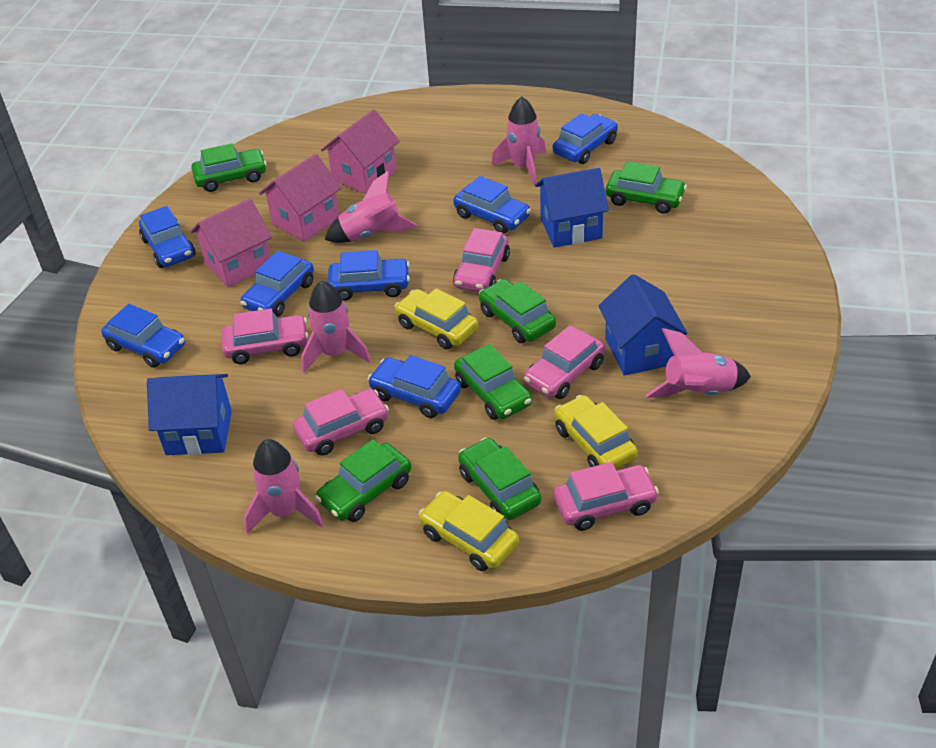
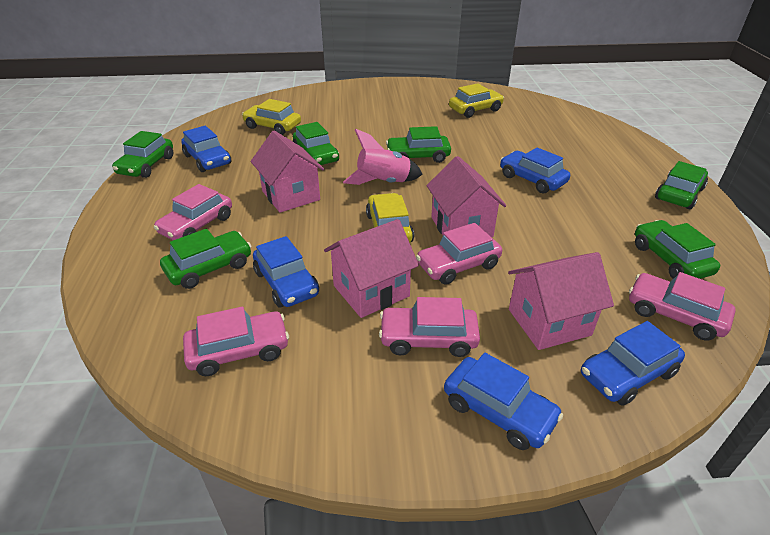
blue car: 7 -> 5
blue house: 3 -> 0
pink house: 3 -> 4
pink rocket: 5 -> 1

